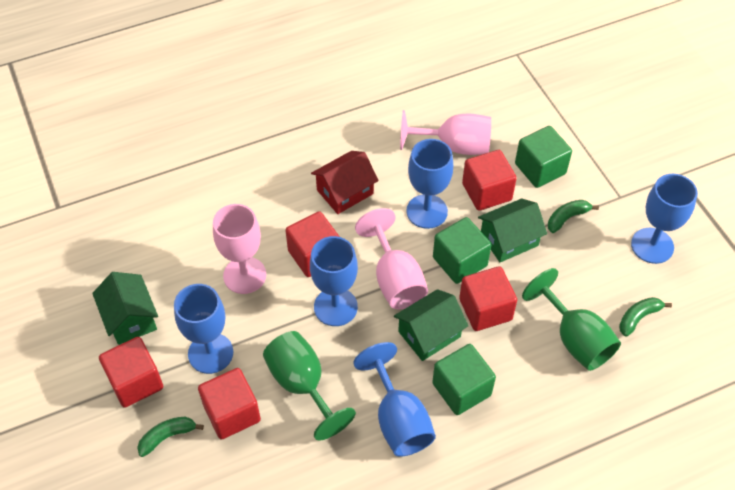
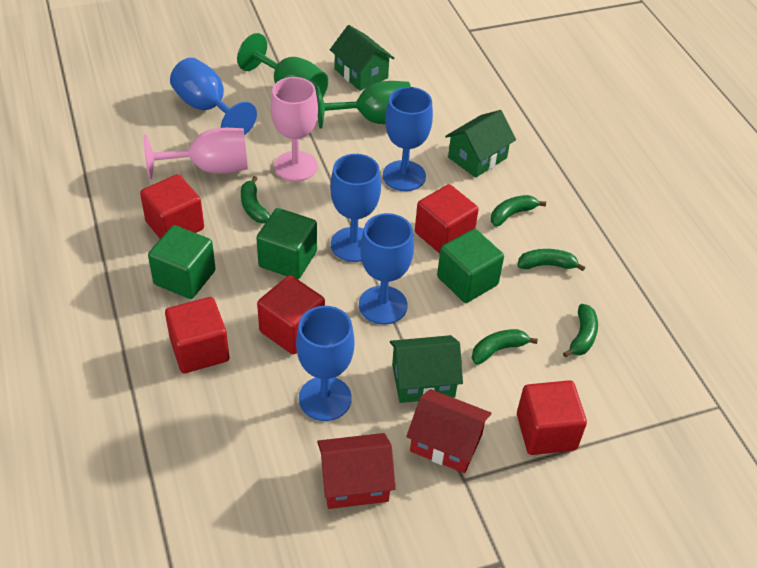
green banana: 3 -> 5
pink goblet: 3 -> 2
red house: 1 -> 2

